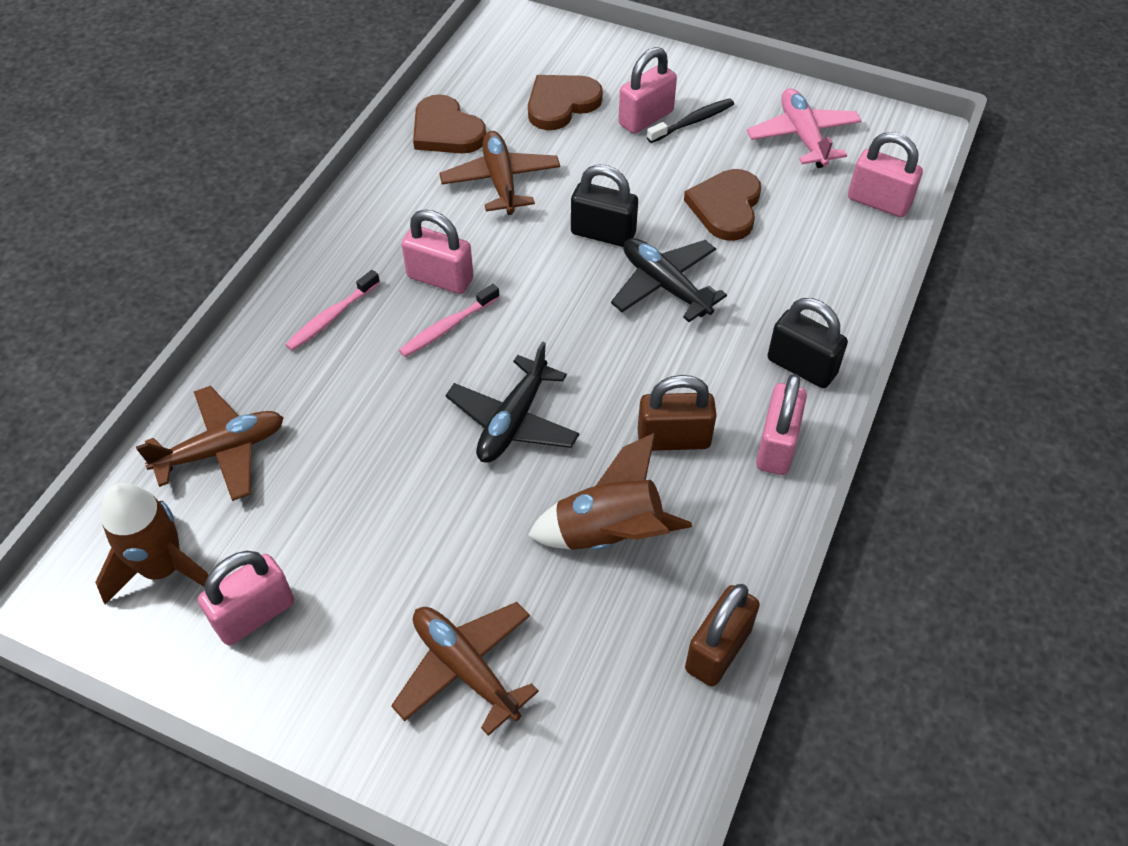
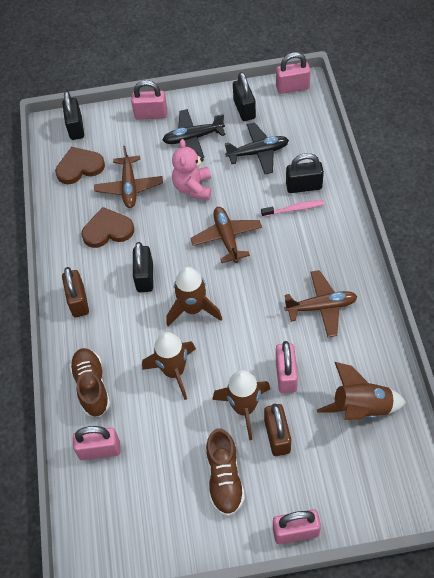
black padlock: 2 -> 4
black toothbrush: 1 -> 0
brown heart: 3 -> 2
brown rocket: 2 -> 4
brown shoe: 0 -> 2
pink plane: 1 -> 0
pink teddy bear: 0 -> 1
pink toothbrush: 2 -> 1

